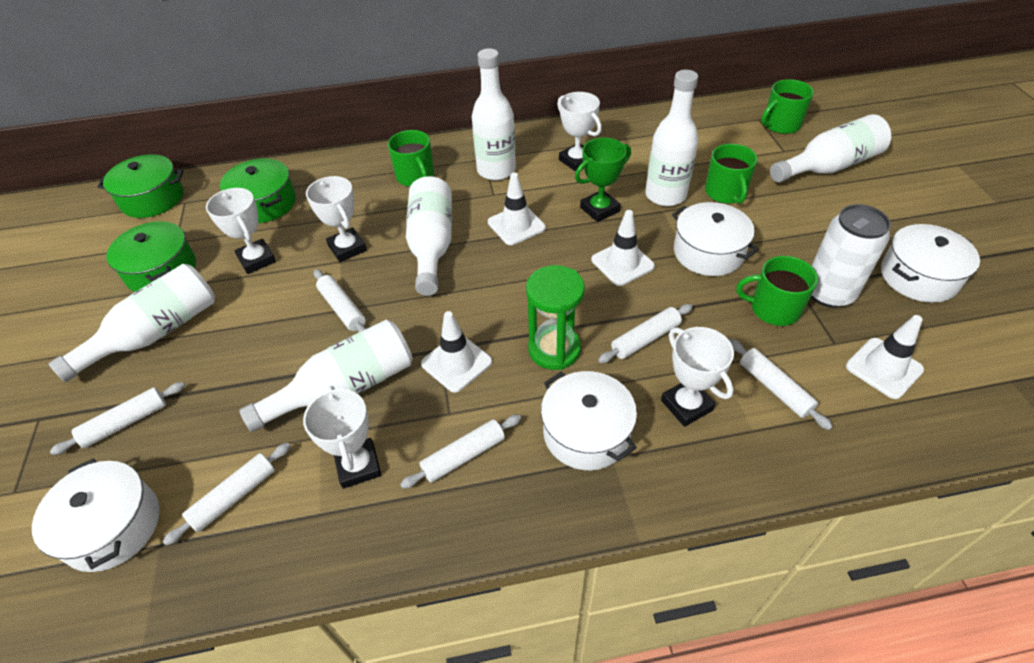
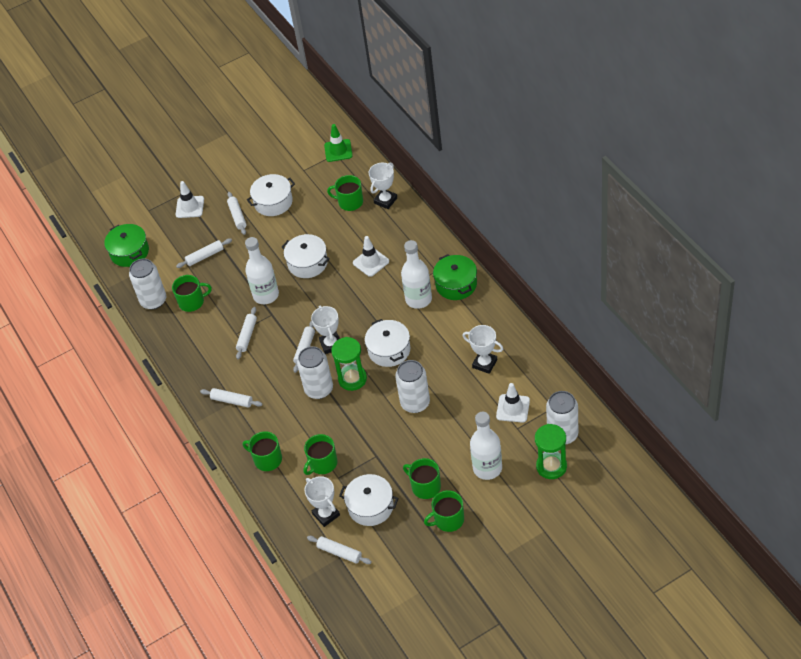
green hourglass: 1 -> 2
green mug: 4 -> 6
green pot: 3 -> 2
green traffic cone: 0 -> 1
green trophy: 1 -> 0
white bottle: 6 -> 3
white can: 1 -> 4
white traffic cone: 4 -> 3
white trophy: 5 -> 4

